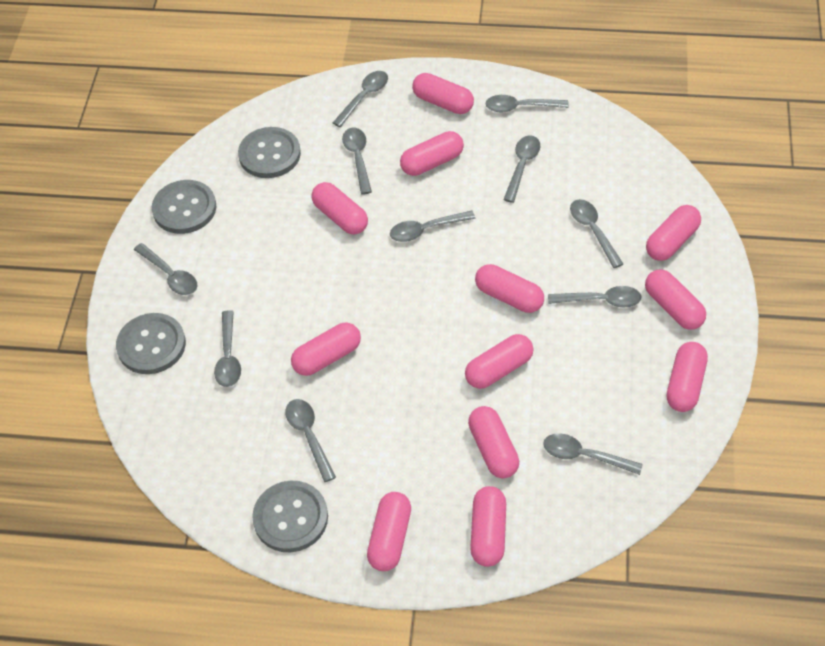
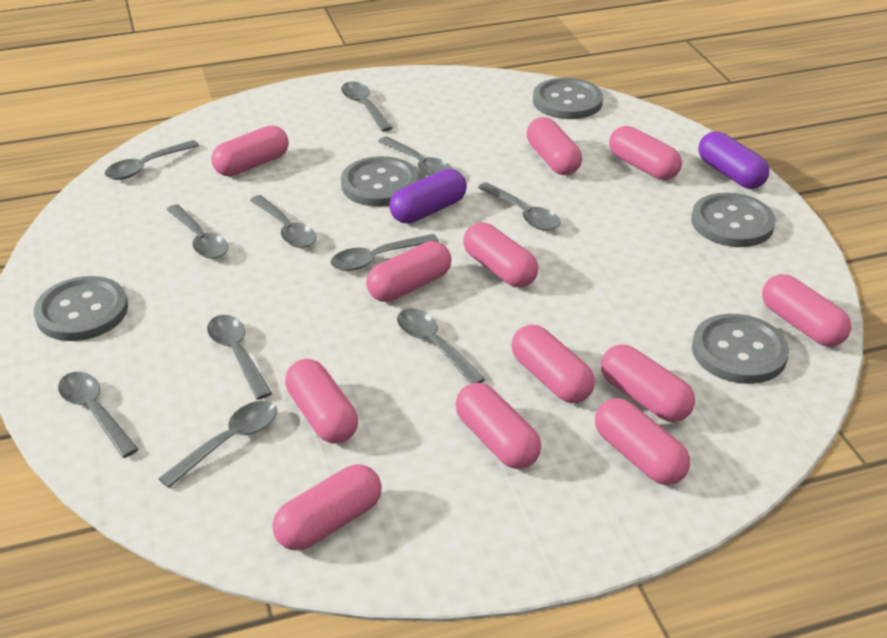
grey button: 4 -> 5
purple capsule: 0 -> 2

